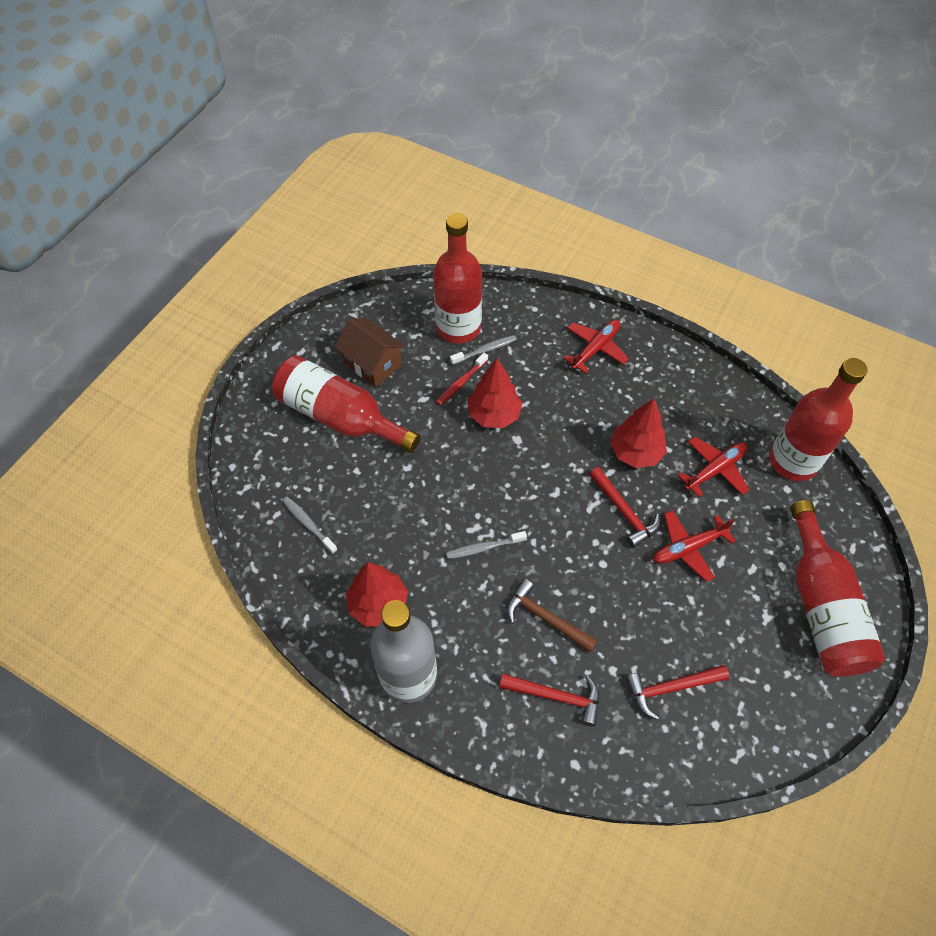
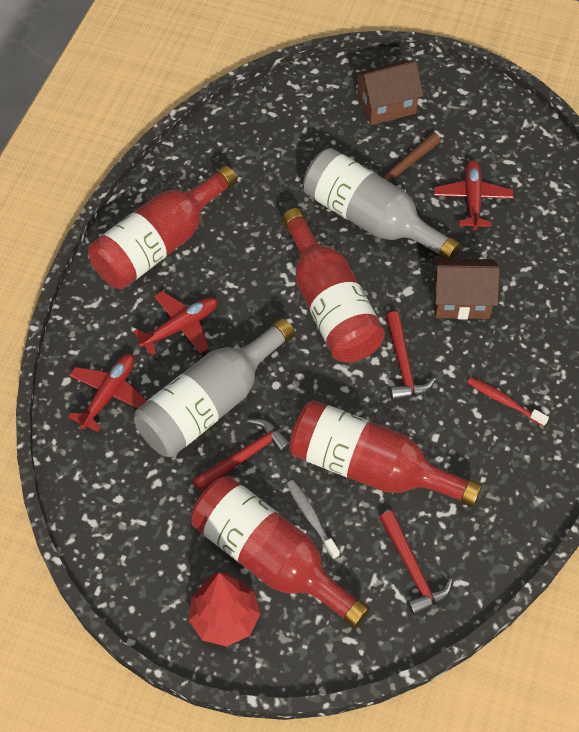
brown house: 1 -> 2
grey bottle: 1 -> 2
grey toothbrush: 3 -> 1
red tree: 3 -> 1

